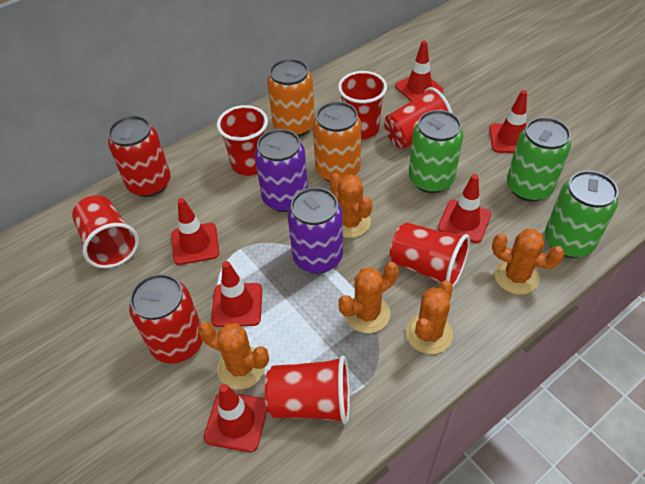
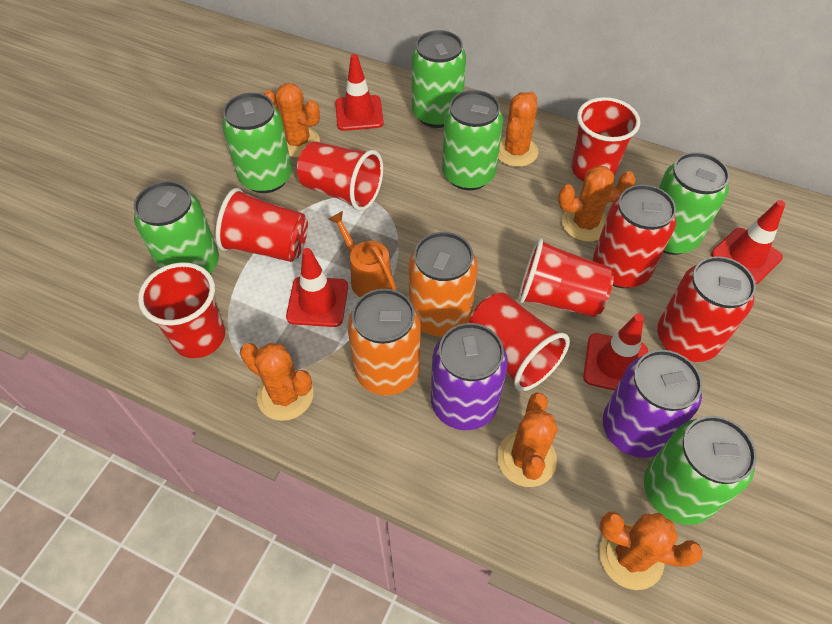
green can: 3 -> 6
orange cactus: 5 -> 6
orange watering can: 0 -> 1
red traffic cone: 6 -> 4

